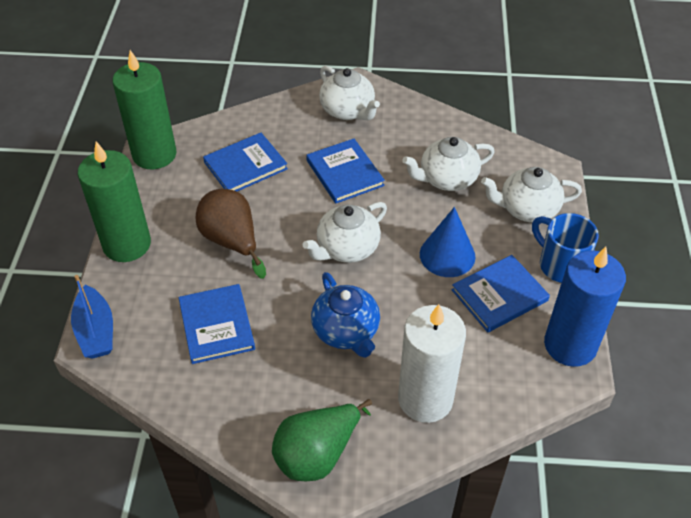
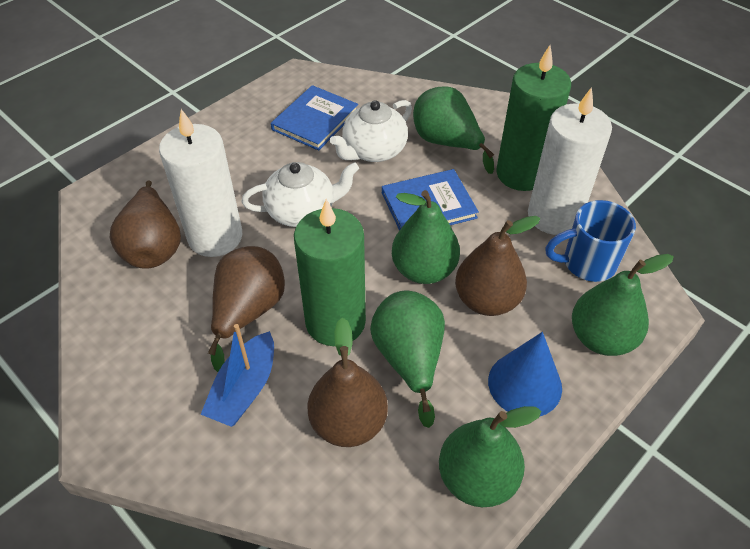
blue book: 4 -> 2
blue candle: 1 -> 0
blue teapot: 1 -> 0
brown pear: 1 -> 4
green pear: 1 -> 5
white candle: 1 -> 2
white teapot: 4 -> 2

